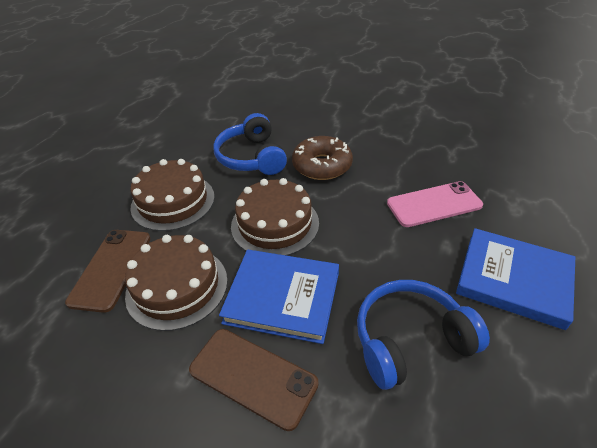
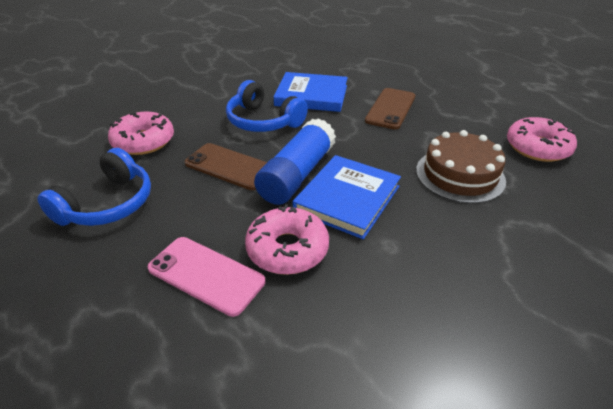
blue glue stick: 0 -> 1
brown cake: 3 -> 1
brown donut: 1 -> 0
pink donut: 0 -> 3

